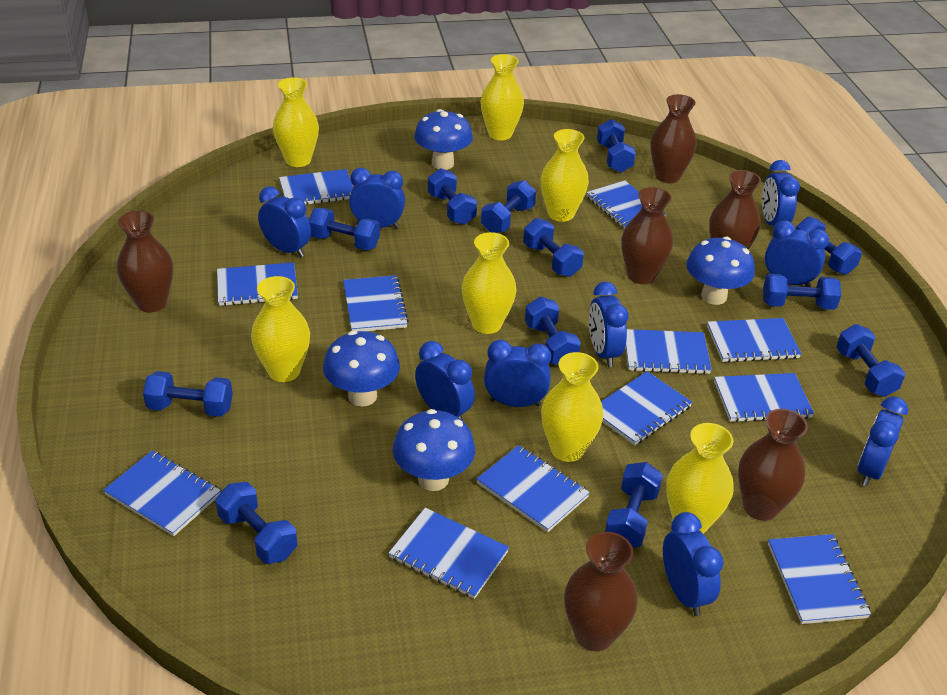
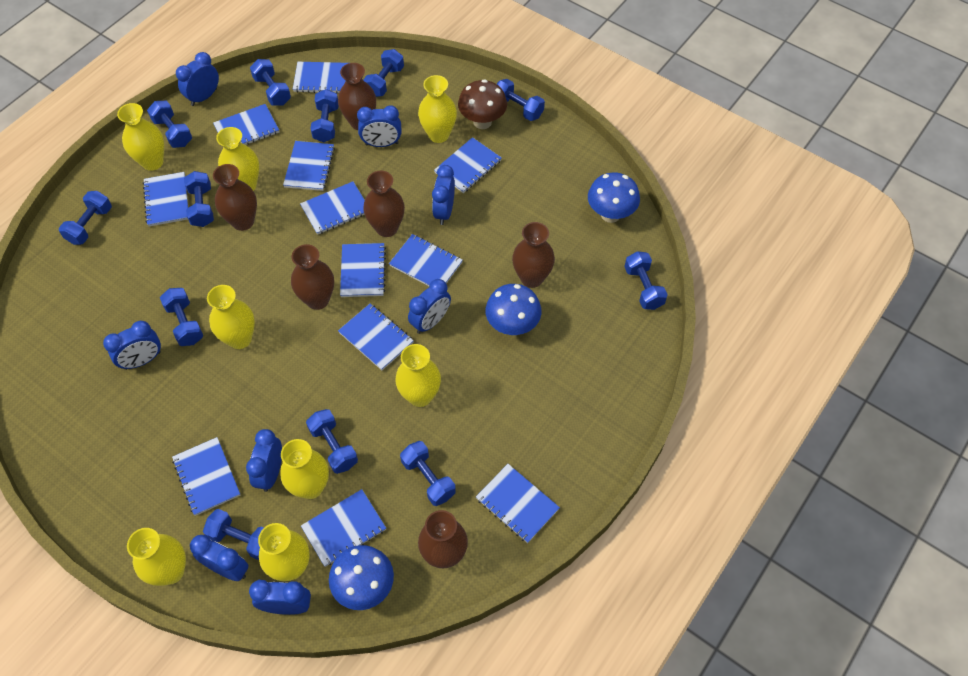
blue clock: 9 -> 8
blue mushroom: 4 -> 3
brown mushroom: 0 -> 1
yellow vase: 7 -> 8

